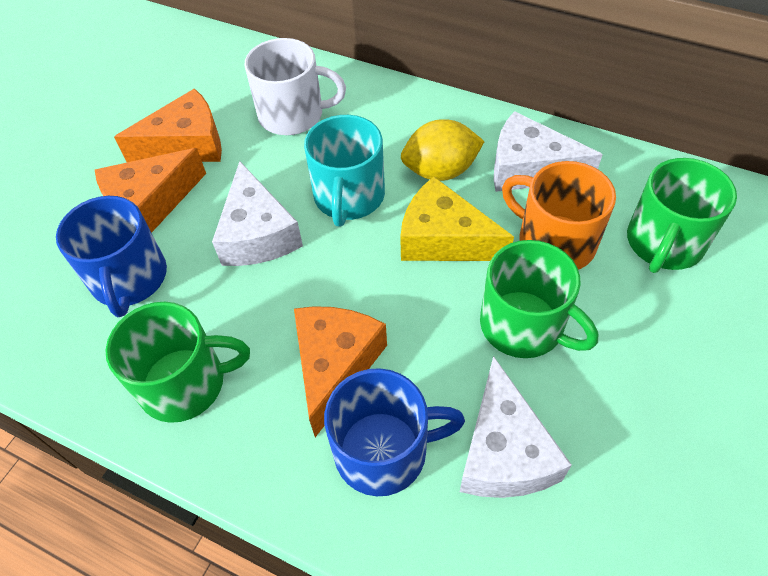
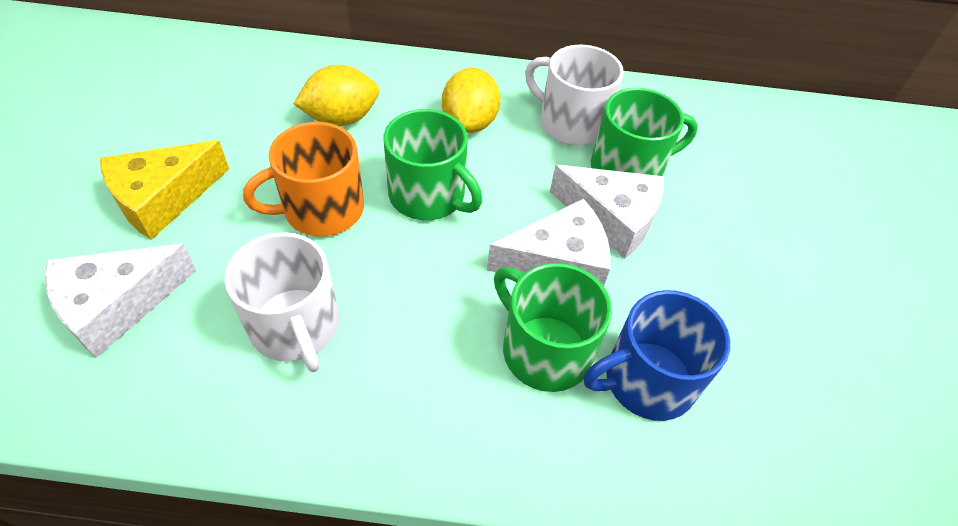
blue mug: 2 -> 1
orange cheese: 3 -> 0
turquoise mug: 1 -> 0
white mug: 1 -> 2
yellow lemon: 1 -> 2

